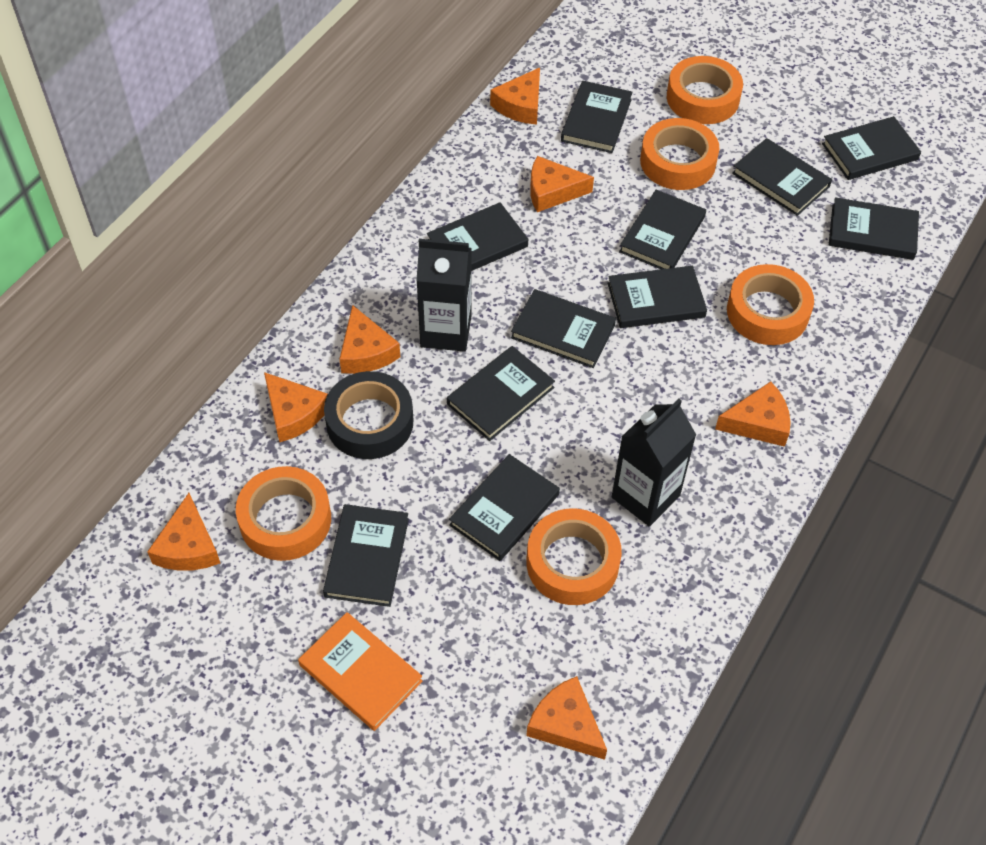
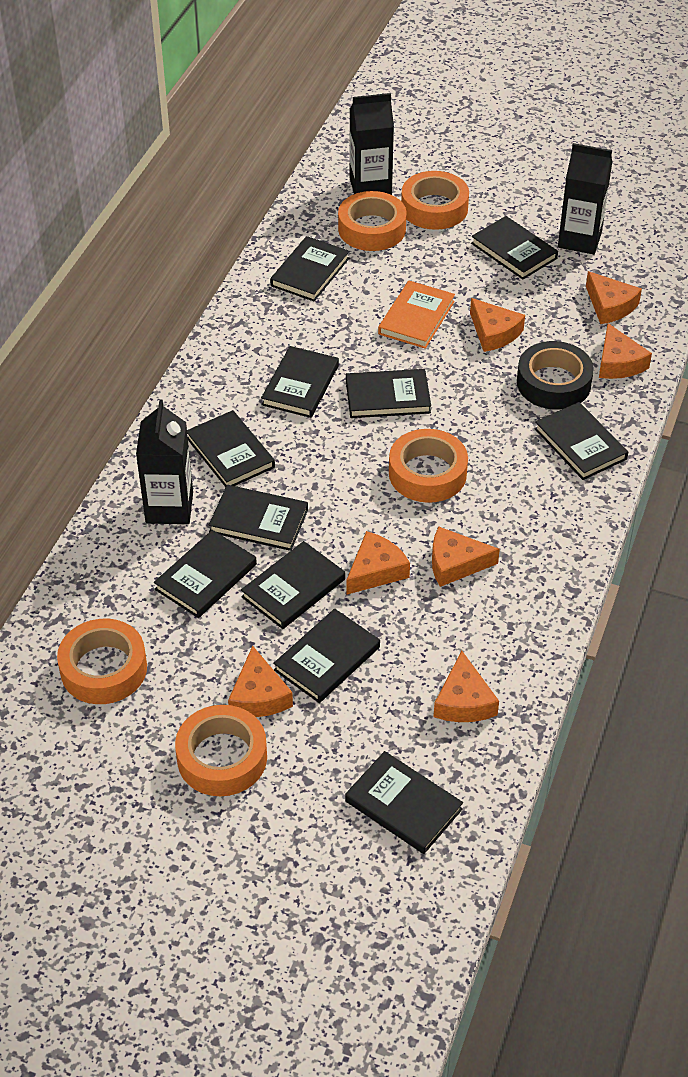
black carton: 2 -> 3

